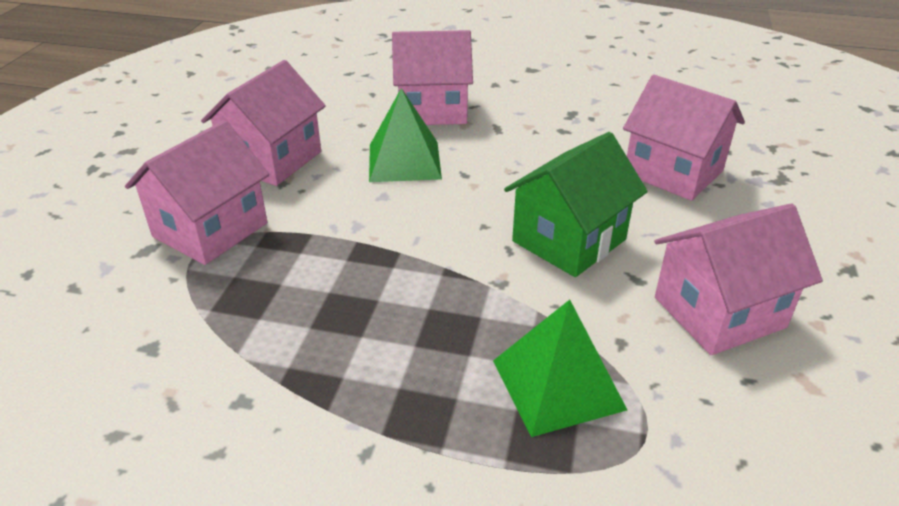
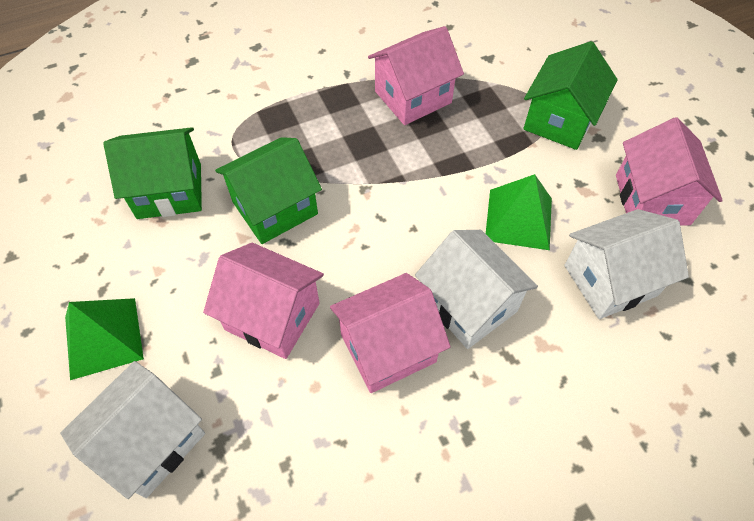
green house: 1 -> 3
pink house: 5 -> 4
white house: 0 -> 3

